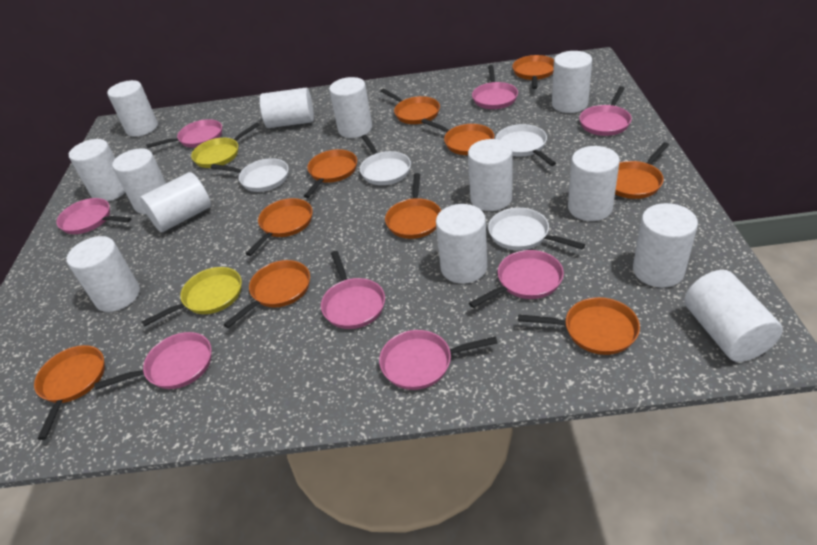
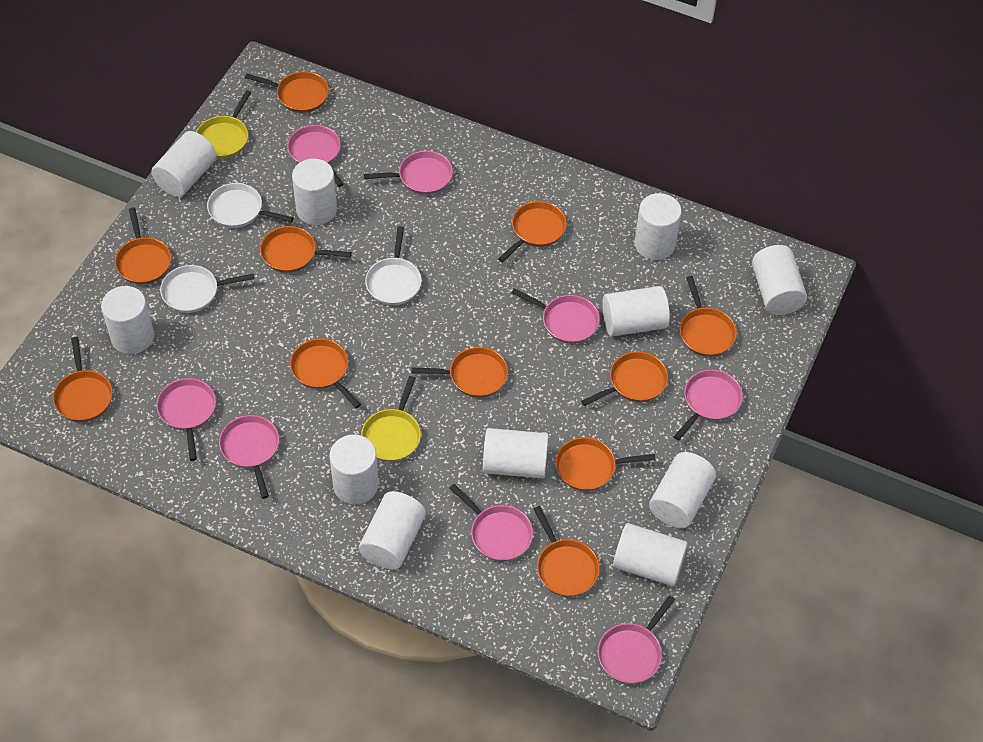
orange pan: 10 -> 11
white cylinder: 13 -> 11
white pan: 4 -> 3

